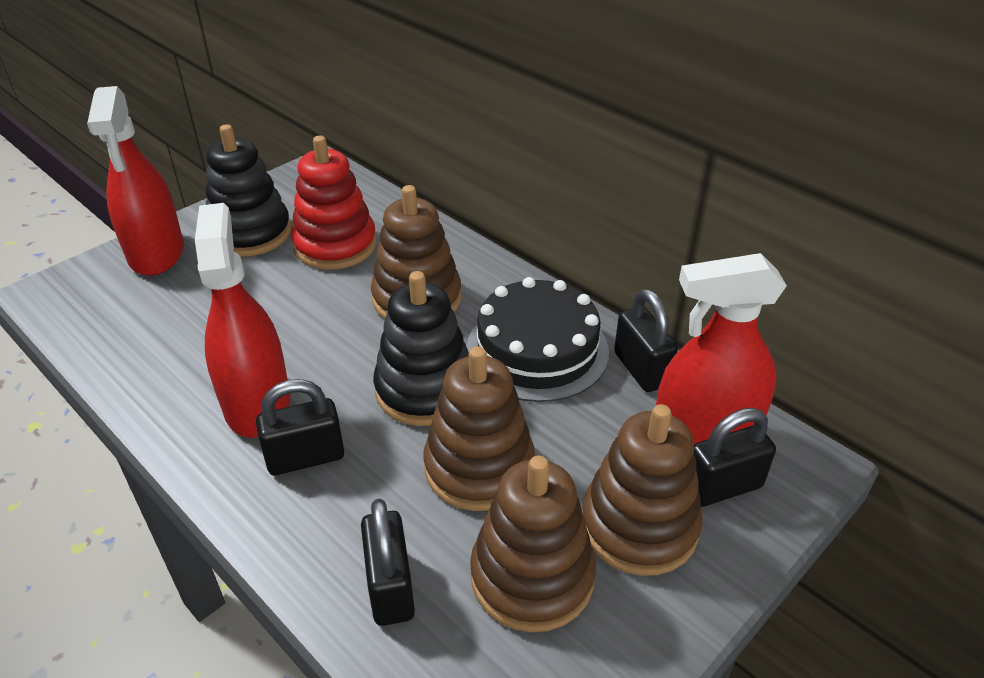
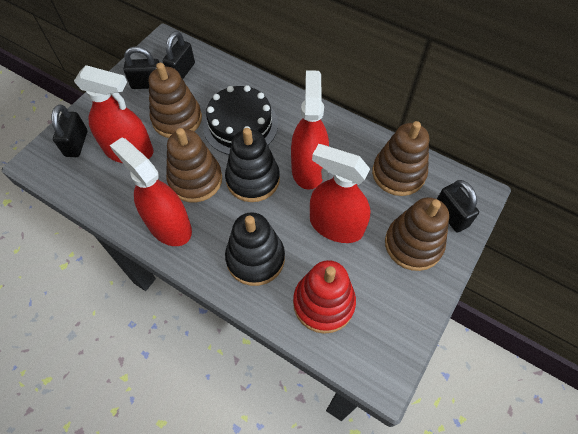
red spray bottle: 3 -> 4

